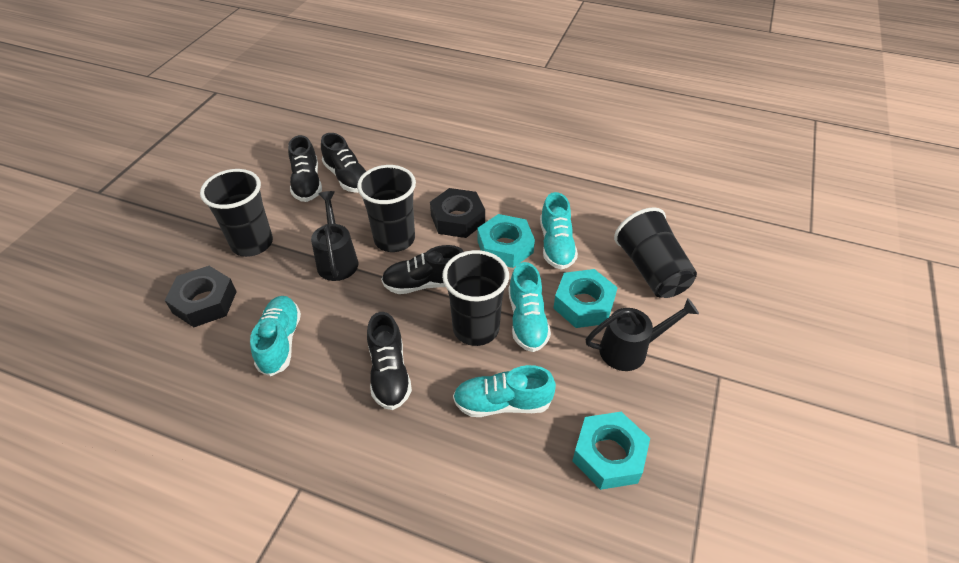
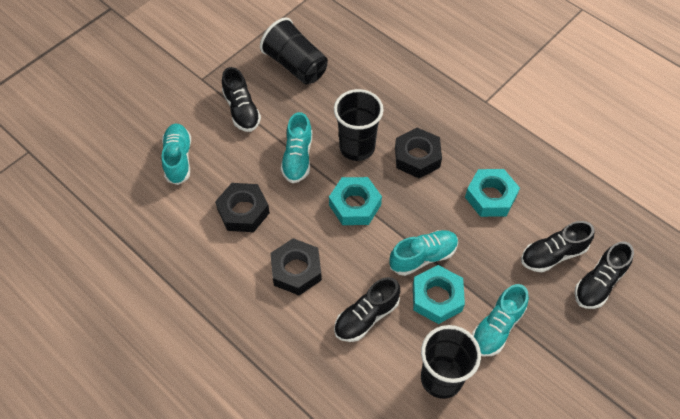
black cup: 4 -> 3
black nut: 2 -> 3
black watering can: 2 -> 0

